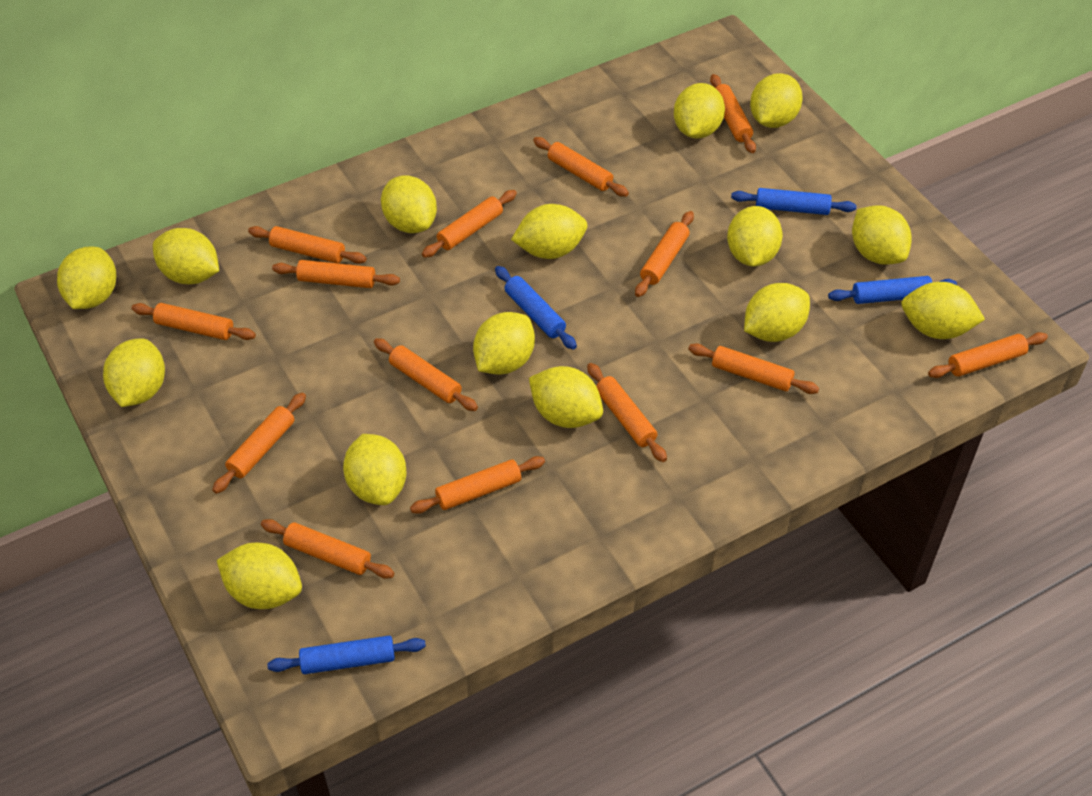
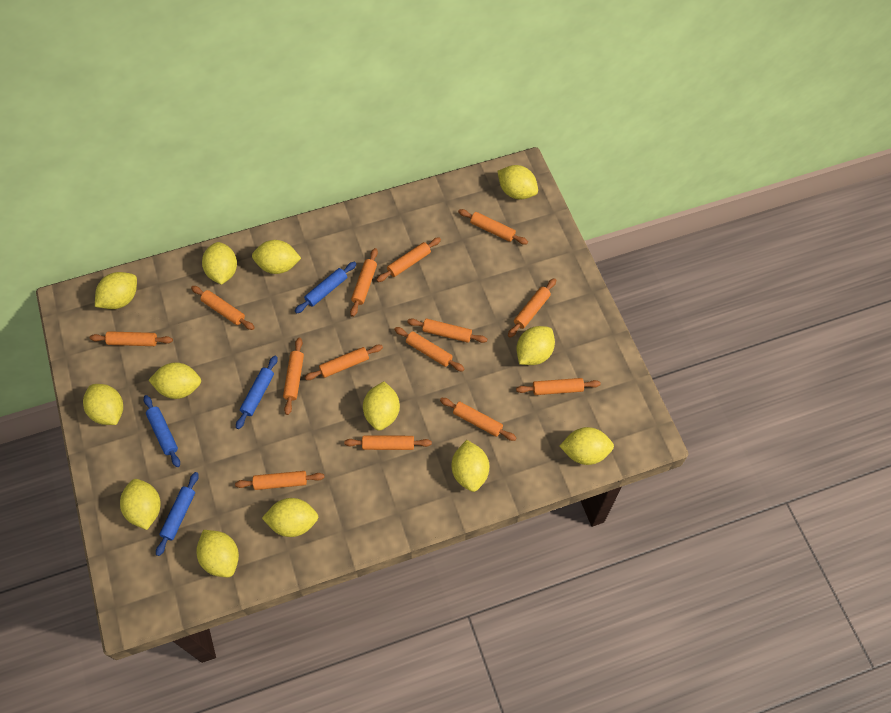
yellow lemon: 15 -> 13

